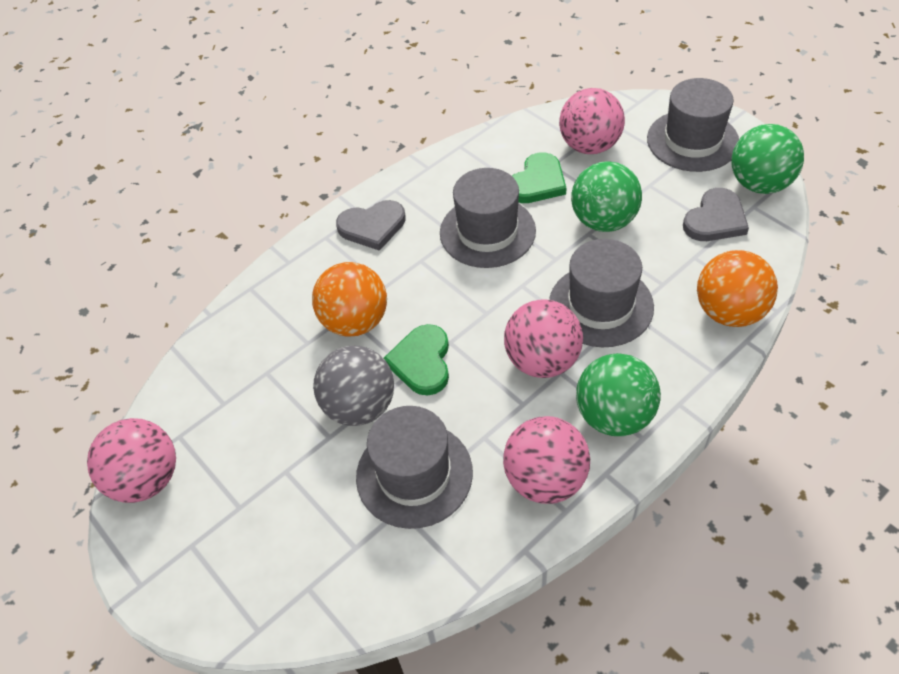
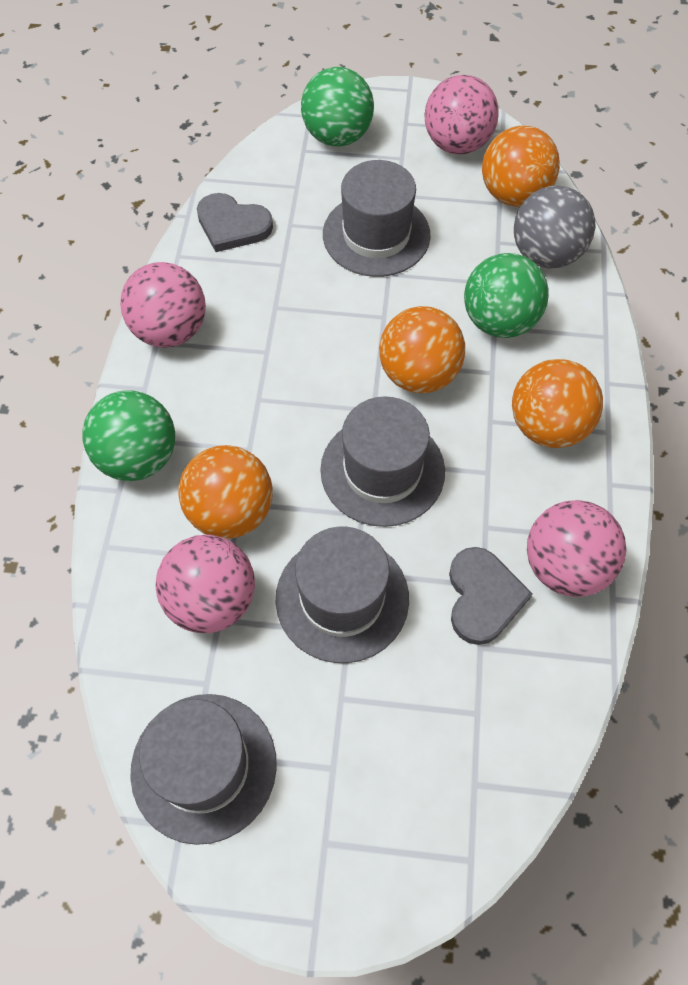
green heart: 2 -> 0
orange ball: 2 -> 4

